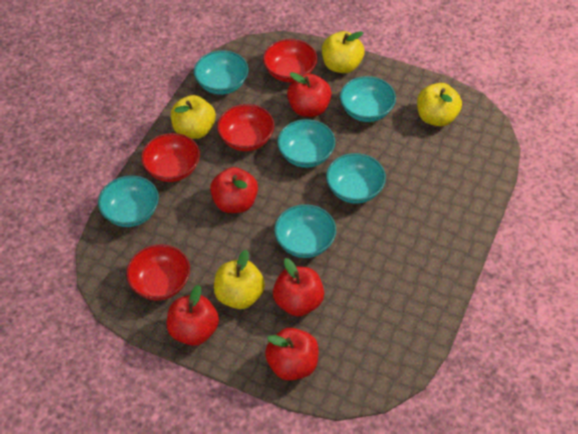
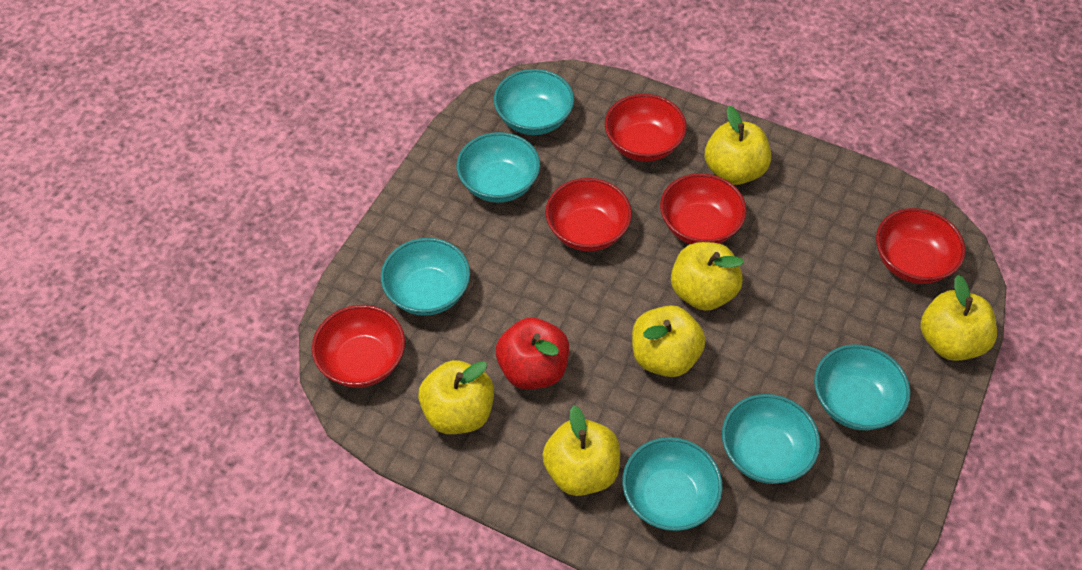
red apple: 5 -> 1
red bowl: 4 -> 5
yellow apple: 4 -> 6

